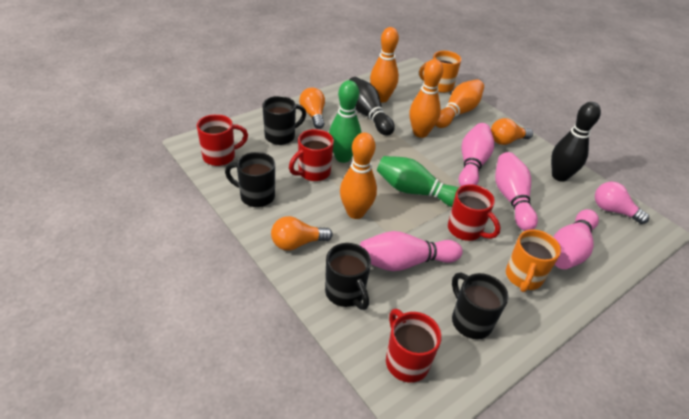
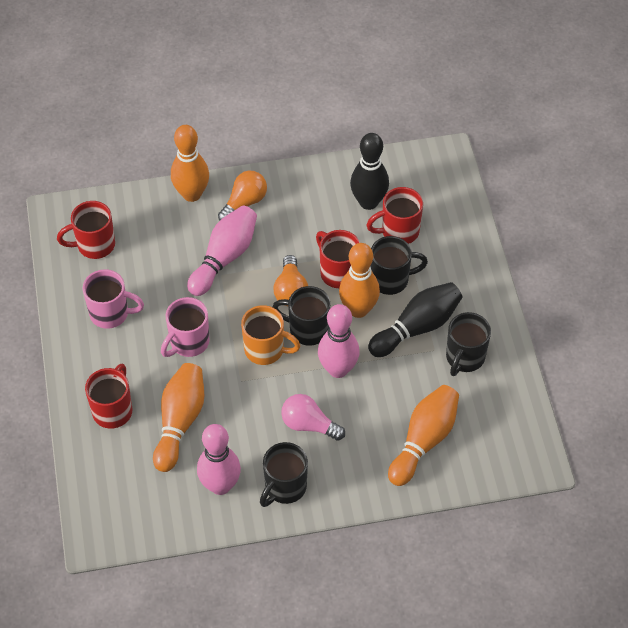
green bowling pin: 2 -> 0
orange light bulb: 3 -> 2
orange mug: 2 -> 1
pink bowling pin: 4 -> 3
pink mug: 0 -> 2

